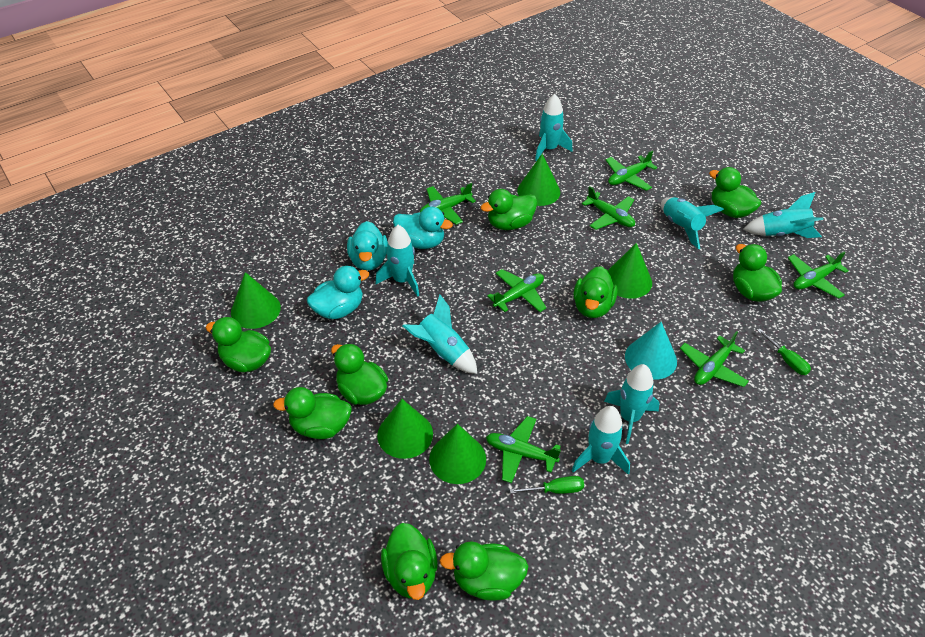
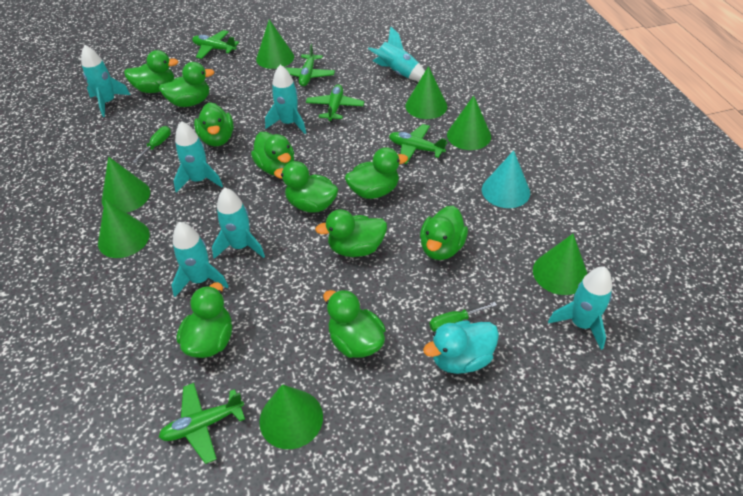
green cone: 5 -> 7
green duck: 9 -> 10
green plane: 7 -> 5
turquoise duck: 3 -> 1

